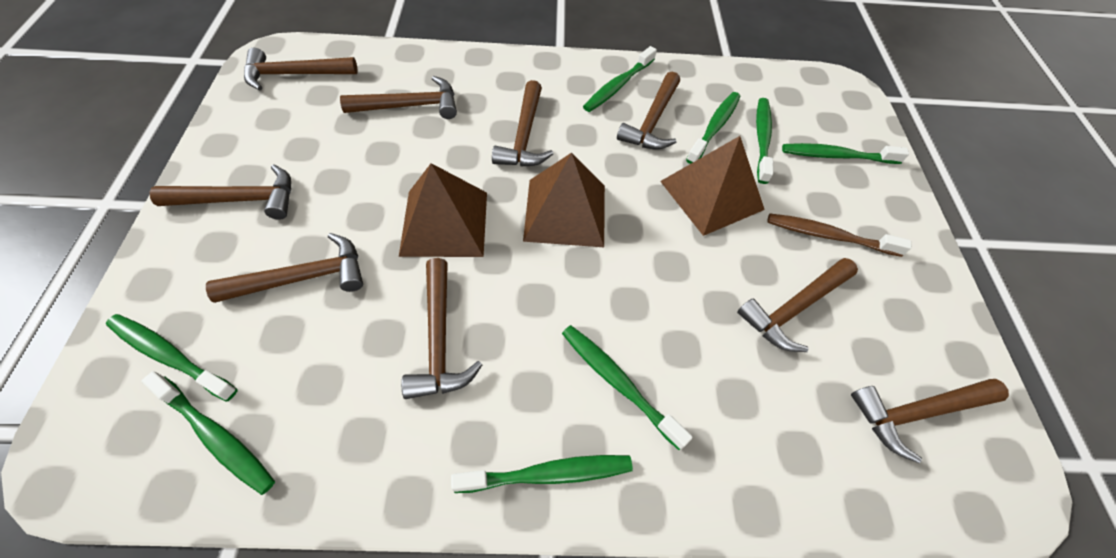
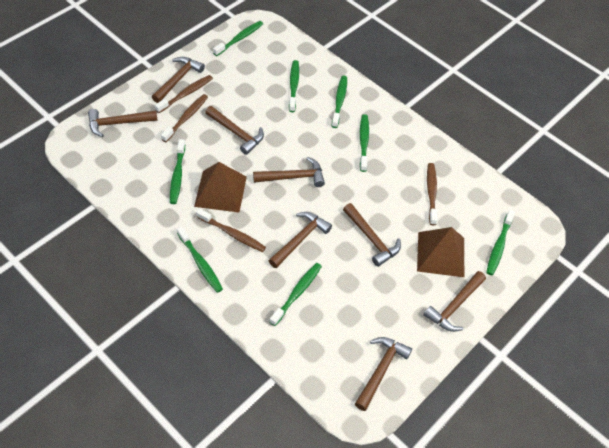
brown hammer: 9 -> 8
brown pyramid: 3 -> 2
brown toothbrush: 1 -> 4

